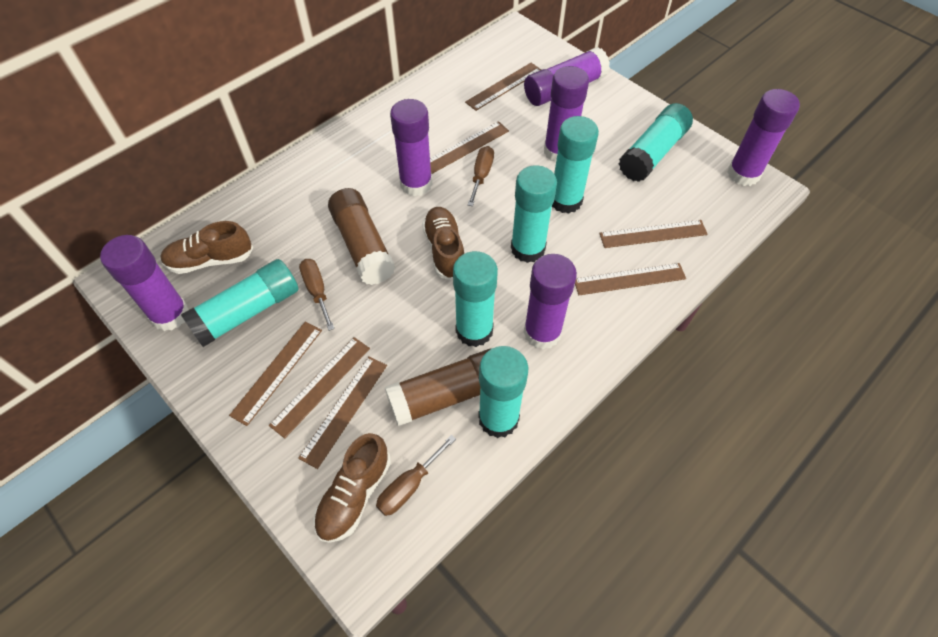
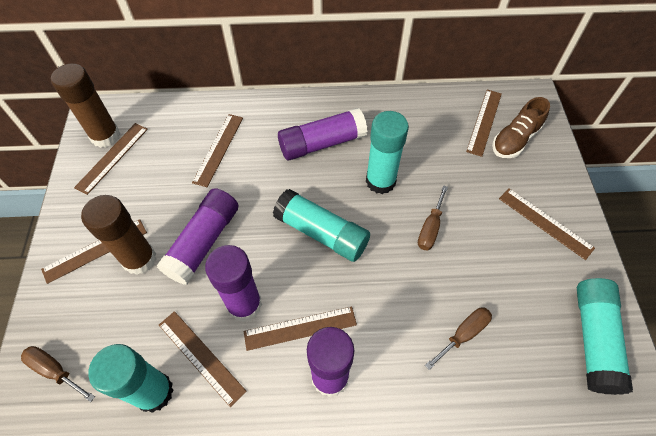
brown shoe: 3 -> 1
purple glue stick: 6 -> 4
turquoise glue stick: 6 -> 4

